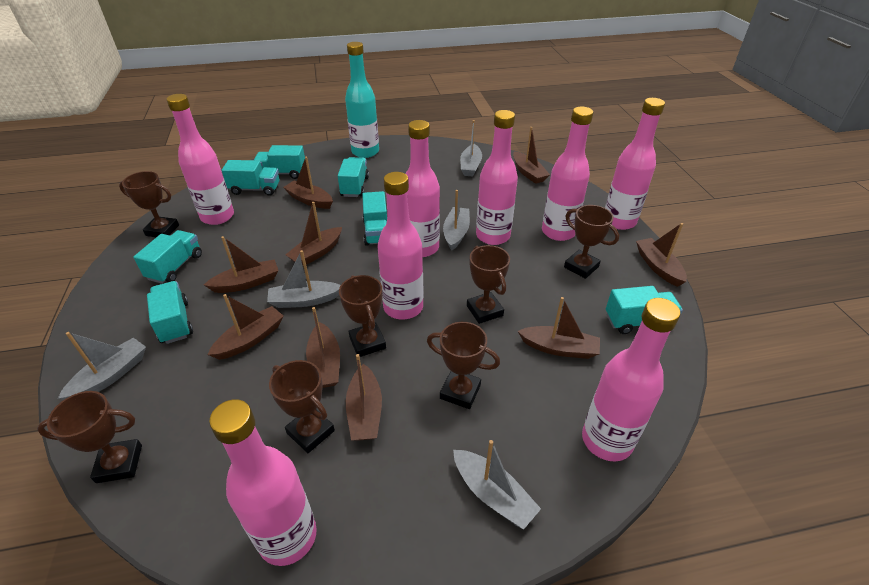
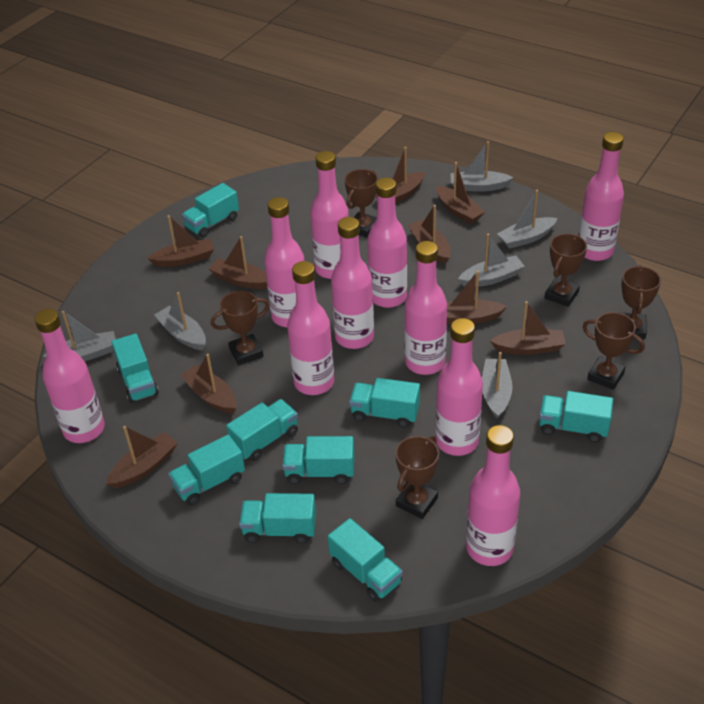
brown trophy: 7 -> 6
grey boat: 5 -> 6
pink bottle: 8 -> 10
turquoise bottle: 1 -> 0
turquoise truck: 7 -> 9

